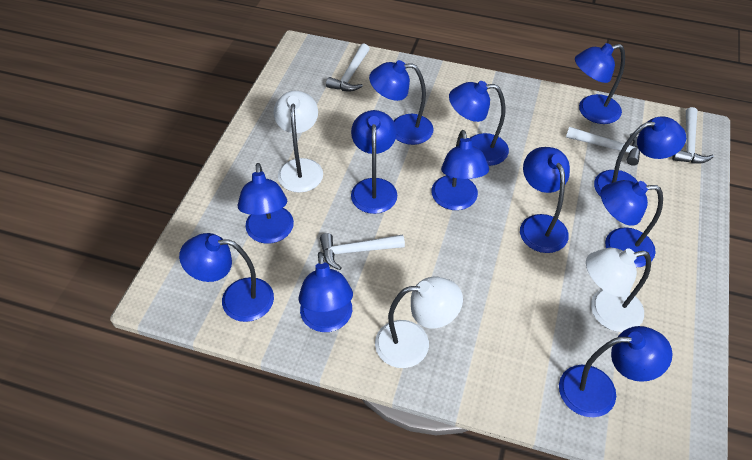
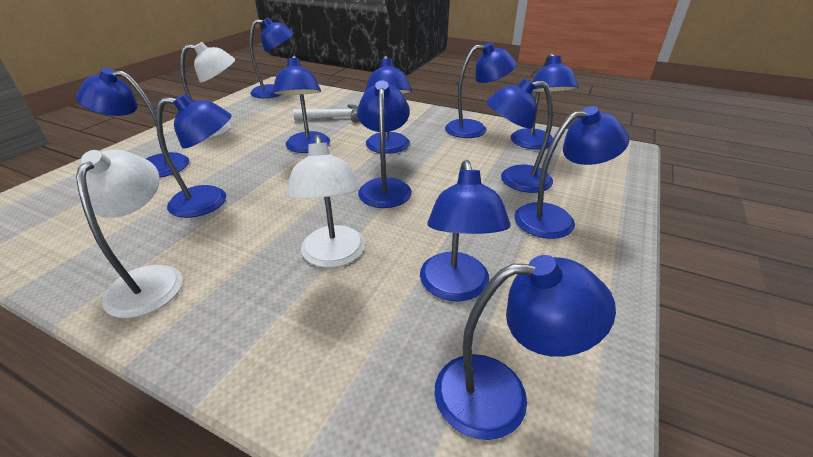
white hammer: 4 -> 1

